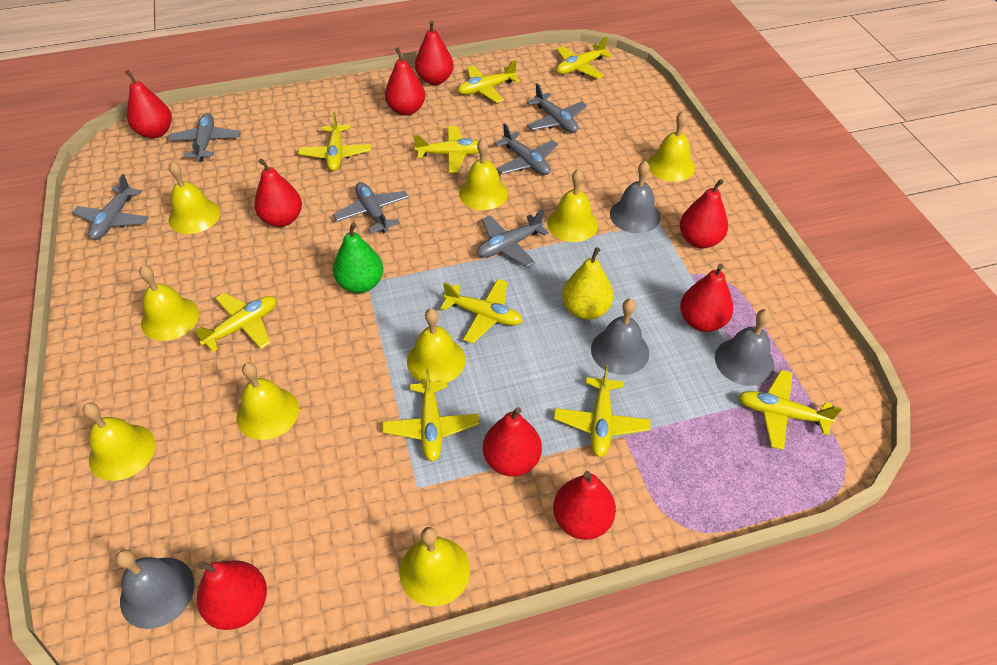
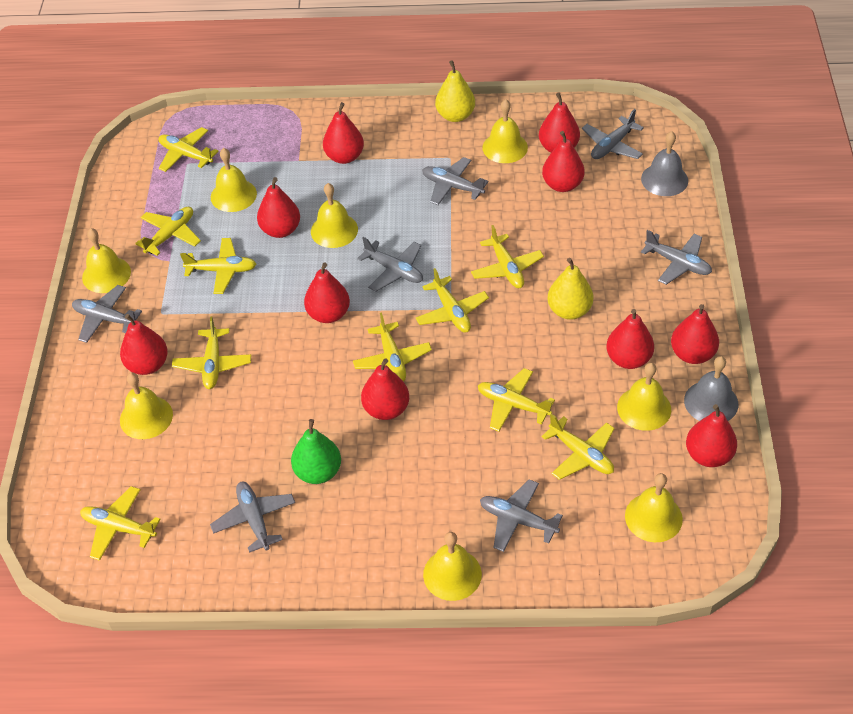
grey bell: 4 -> 2
grey plane: 6 -> 7
red pear: 9 -> 10
yellow bell: 9 -> 8
yellow pear: 1 -> 2
yellow plane: 9 -> 10

